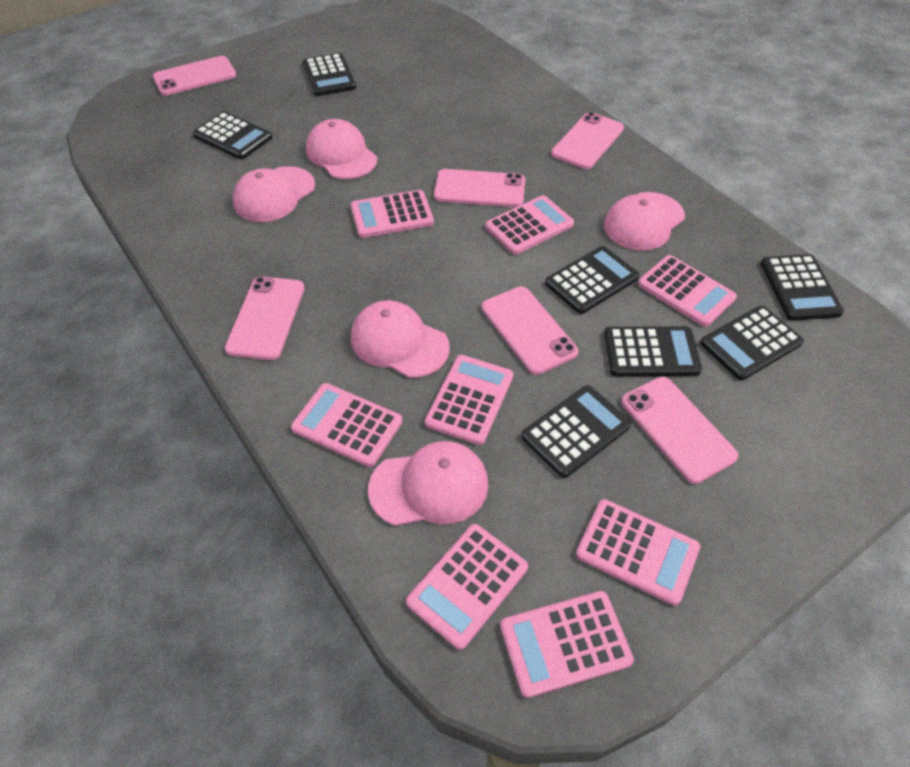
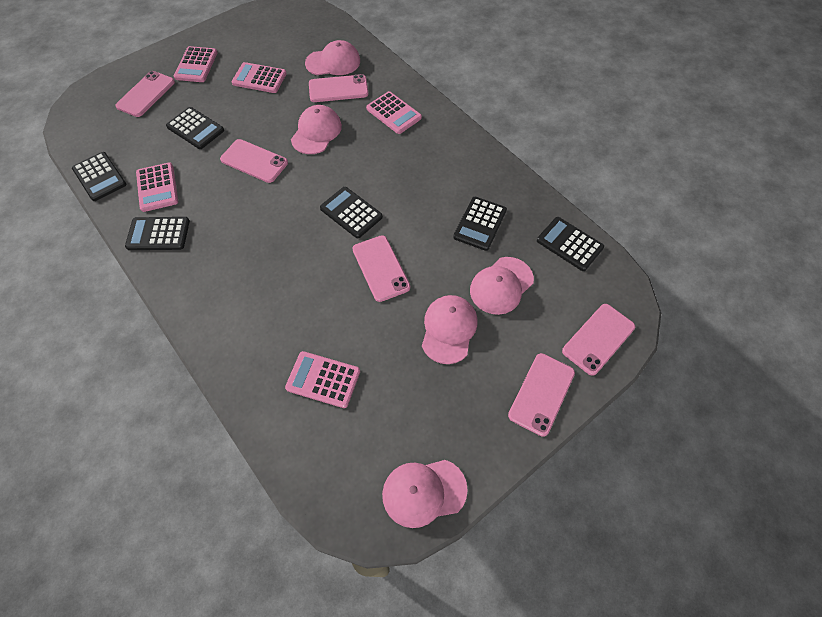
black calculator: 7 -> 6
pink calculator: 8 -> 5

